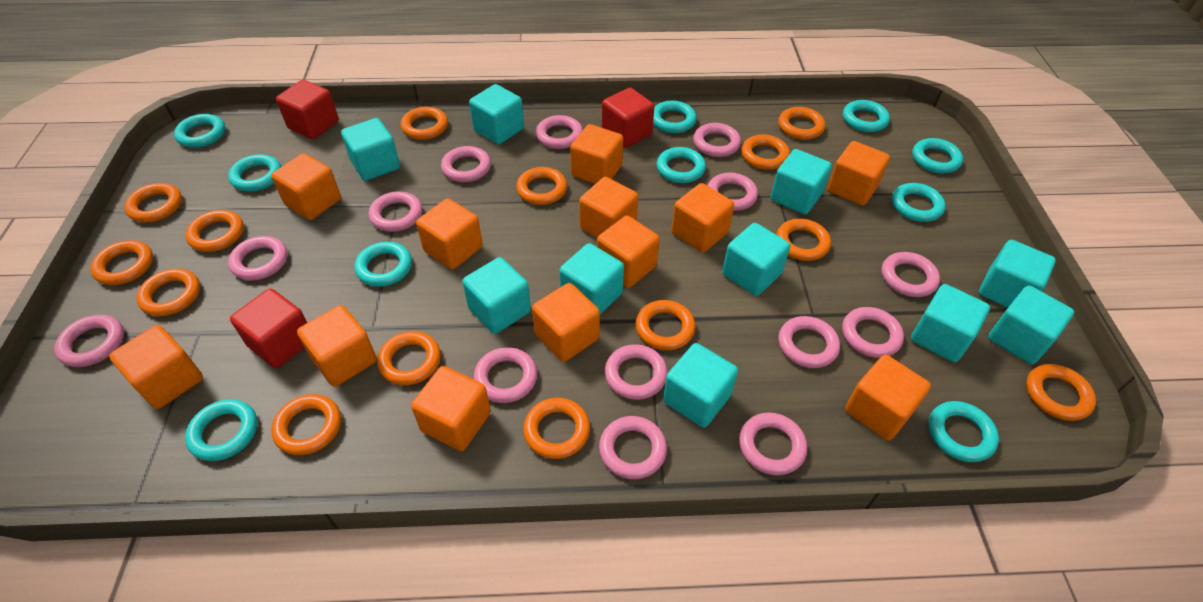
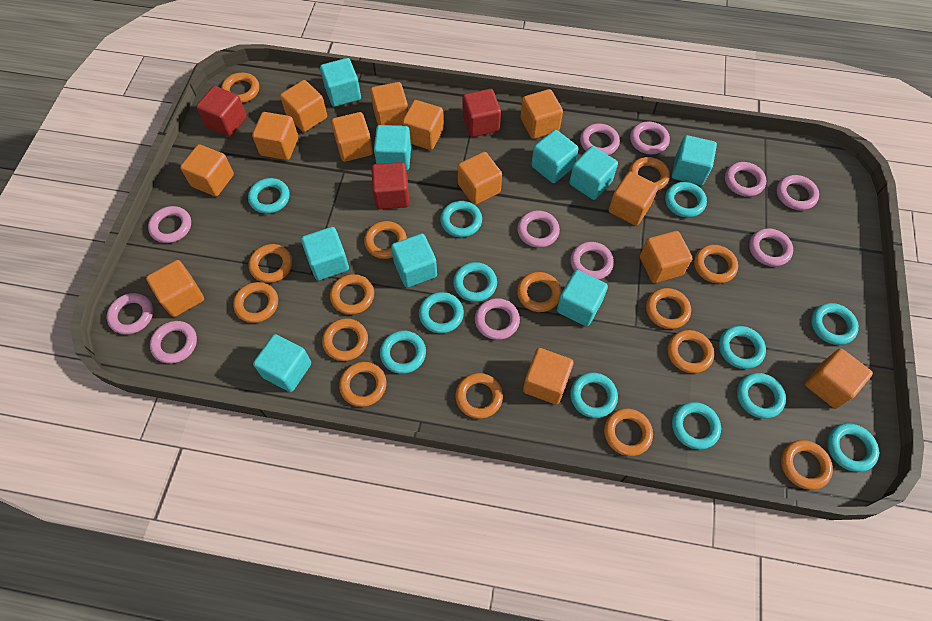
orange cube: 12 -> 13
orange ring: 14 -> 15
pink ring: 14 -> 11
turquoise cube: 10 -> 9
turquoise ring: 10 -> 12

